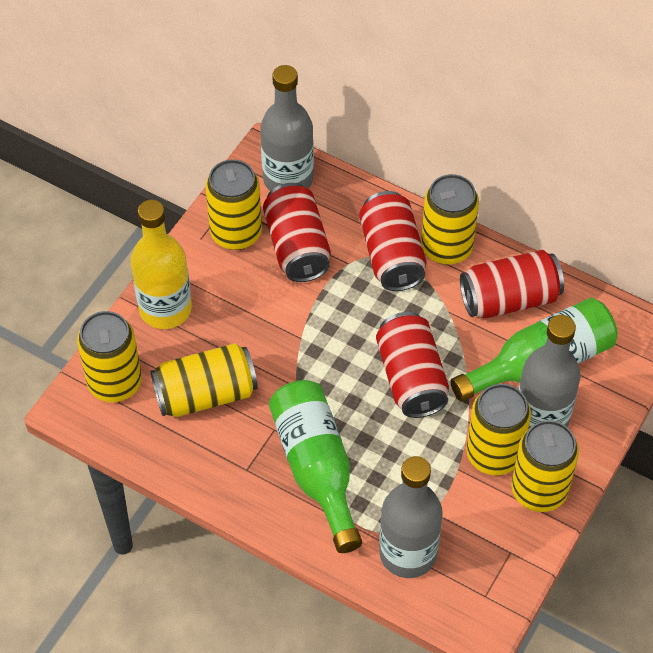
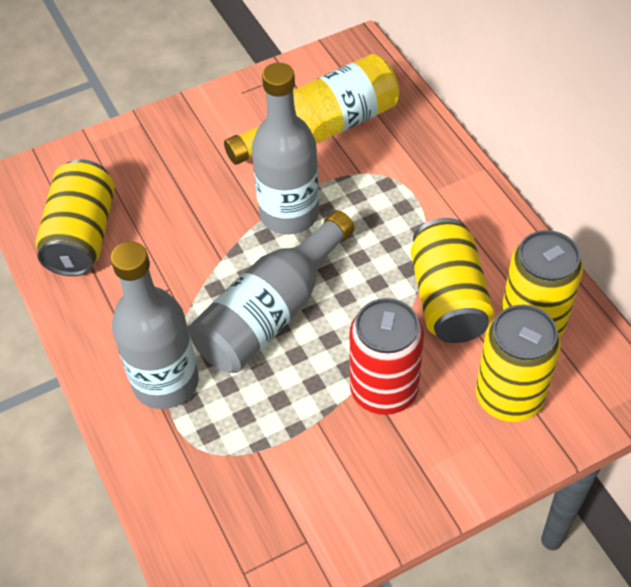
green bottle: 2 -> 0
red can: 4 -> 1
yellow can: 6 -> 4

